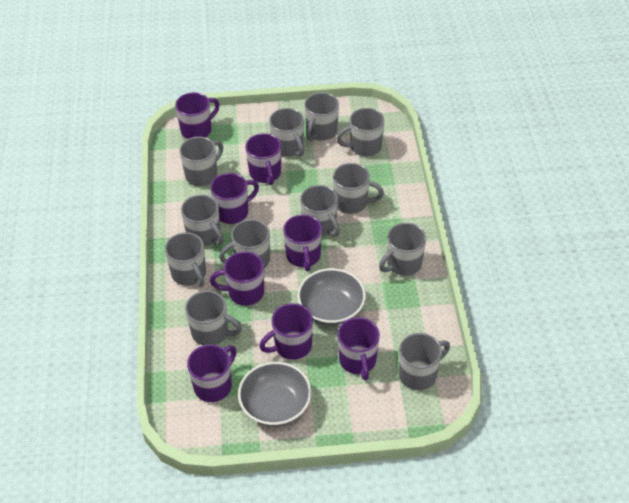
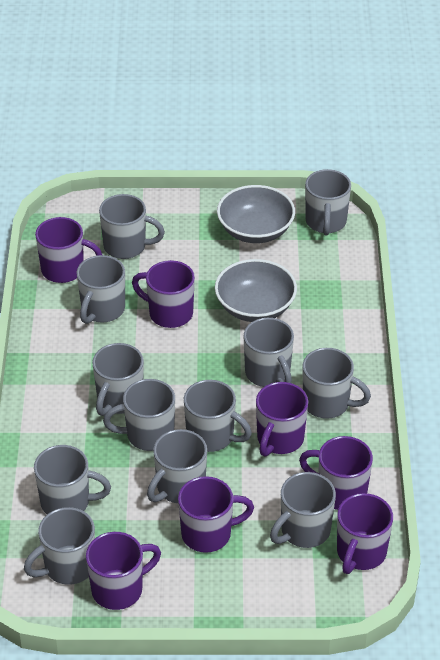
purple mug: 8 -> 7

